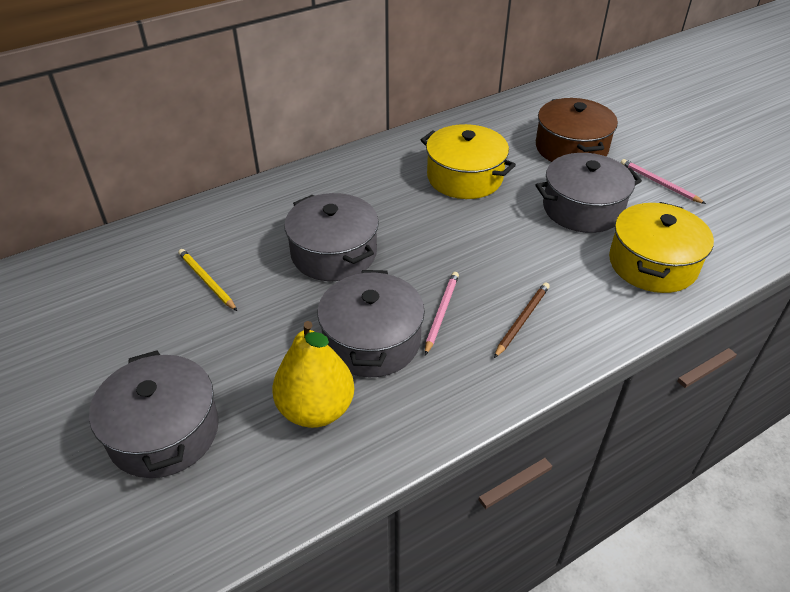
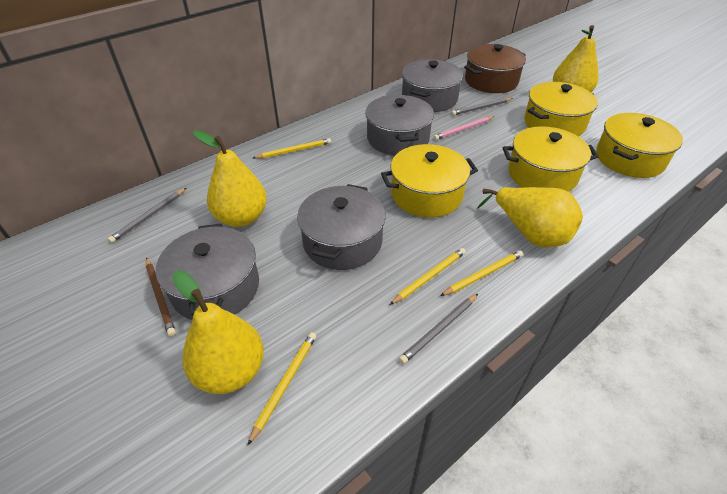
grey pencil: 0 -> 3
pink pencil: 2 -> 1
yellow pear: 1 -> 4
yellow pencil: 1 -> 4
yellow pot: 2 -> 4

